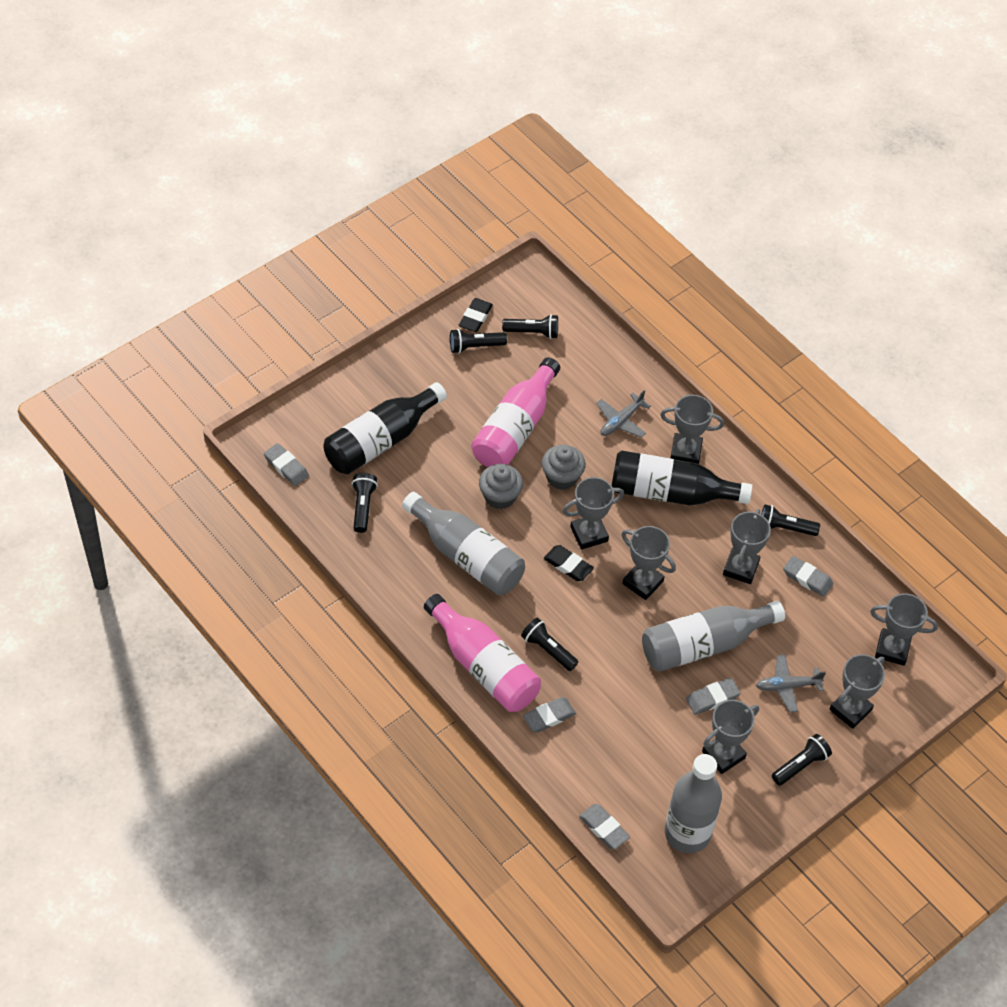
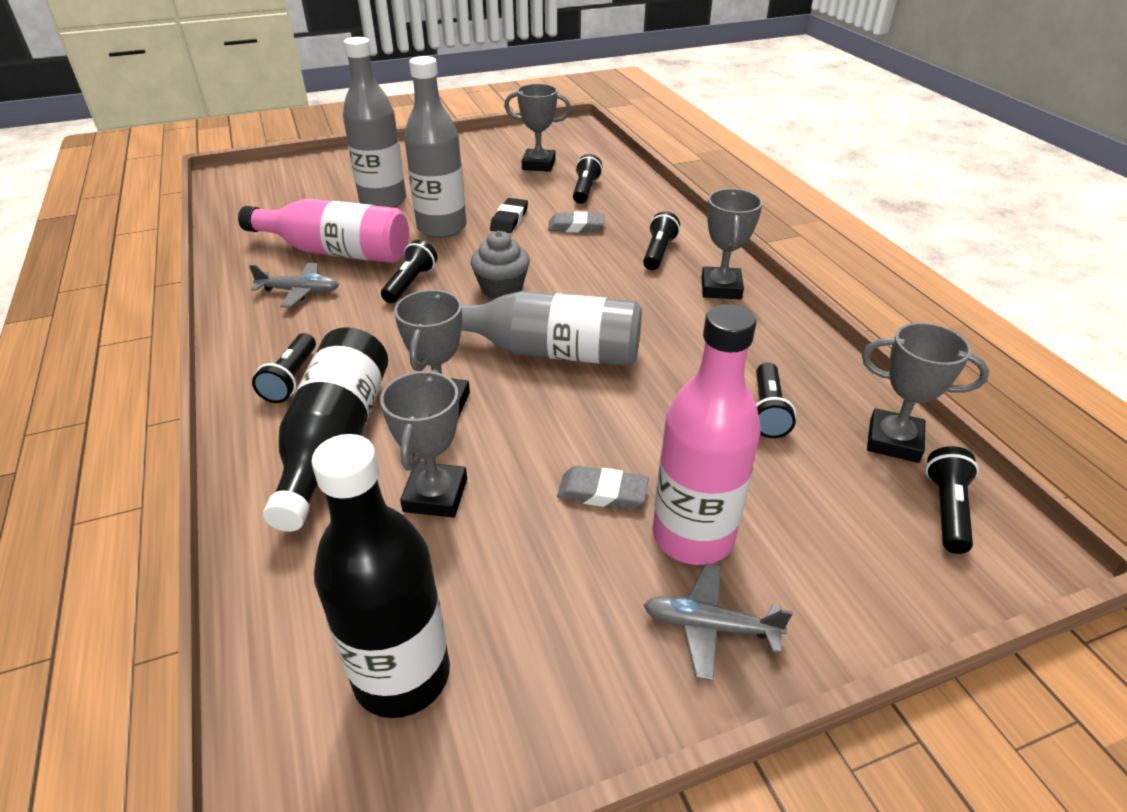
black eraser: 2 -> 1
grey cupcake: 2 -> 1
grey eraser: 5 -> 2
grey trophy: 7 -> 5

